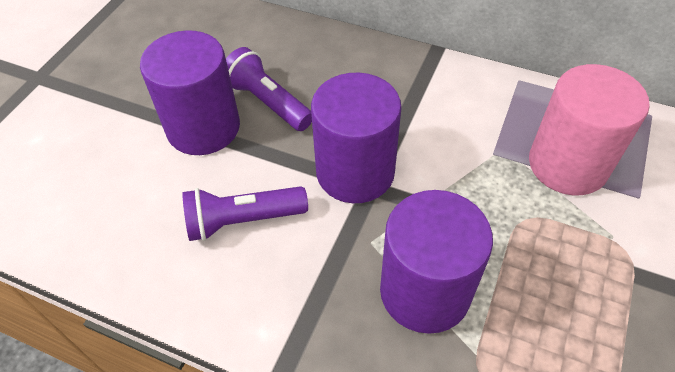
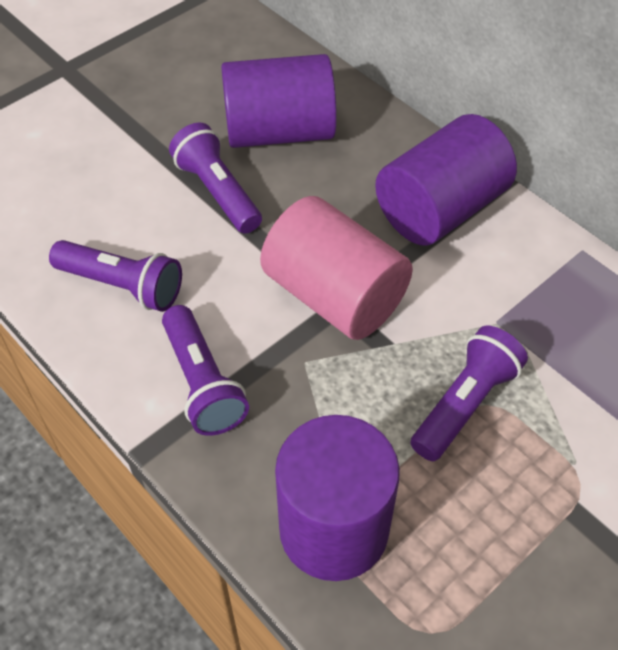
purple flashlight: 2 -> 4

